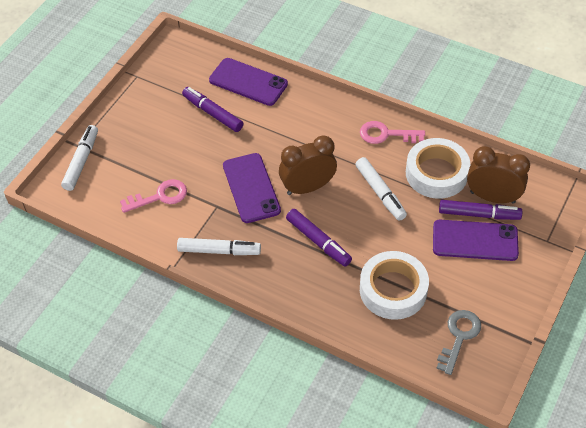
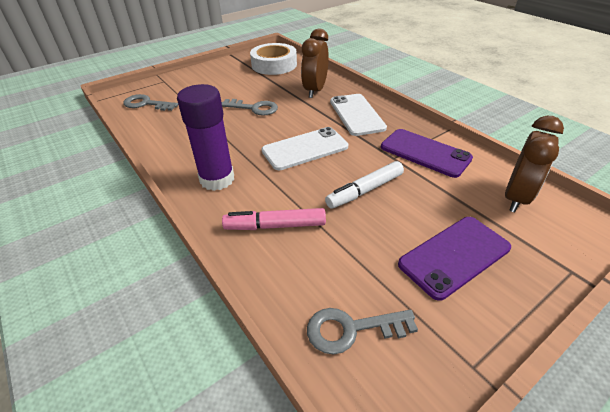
grey key: 1 -> 3
pink key: 2 -> 0
pink marker: 0 -> 1
purple glue stick: 0 -> 1
purple marker: 3 -> 0
purple phone: 3 -> 2
white marker: 3 -> 1
white phone: 0 -> 2
white tape: 2 -> 1

